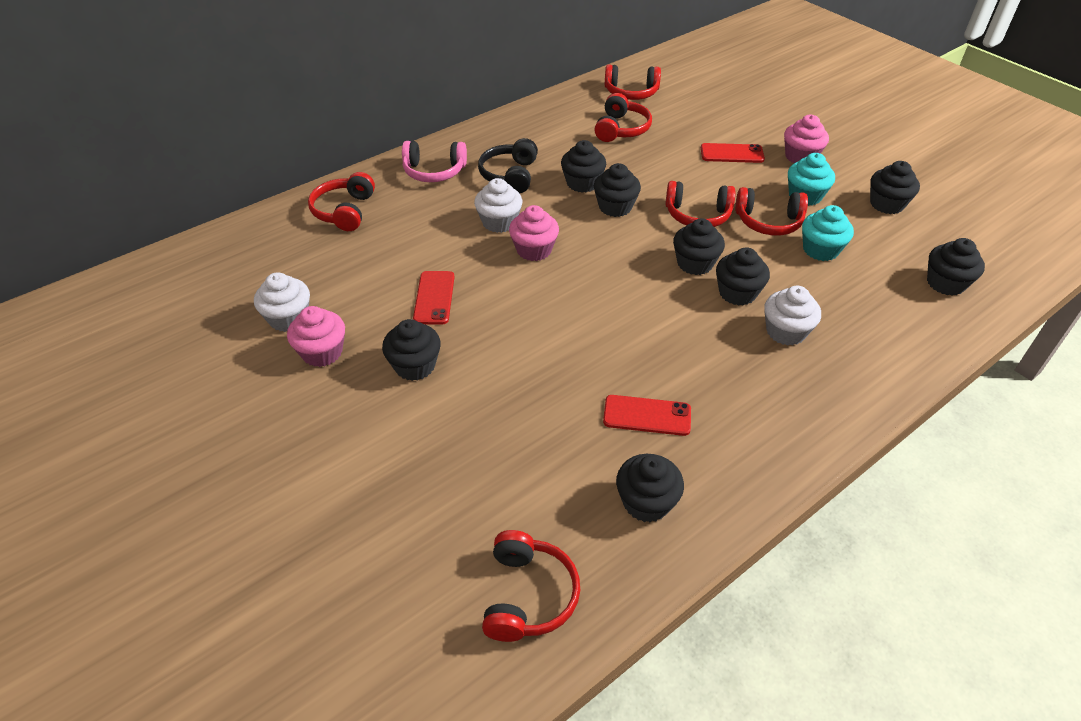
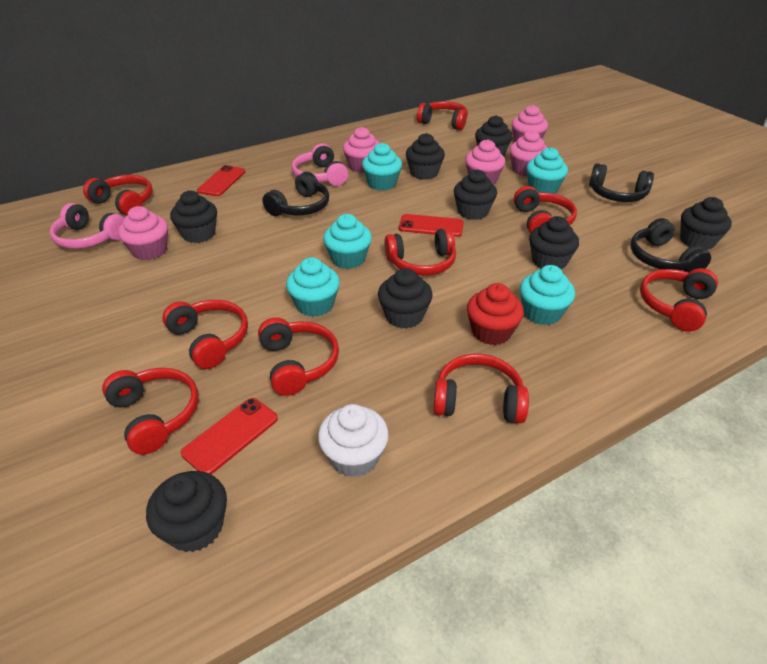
black headphones: 1 -> 3
pink cupcake: 3 -> 5
pink headphones: 1 -> 2
red cupcake: 0 -> 1
red headphones: 6 -> 9
turquoise cupcake: 2 -> 5
white cupcake: 3 -> 1

